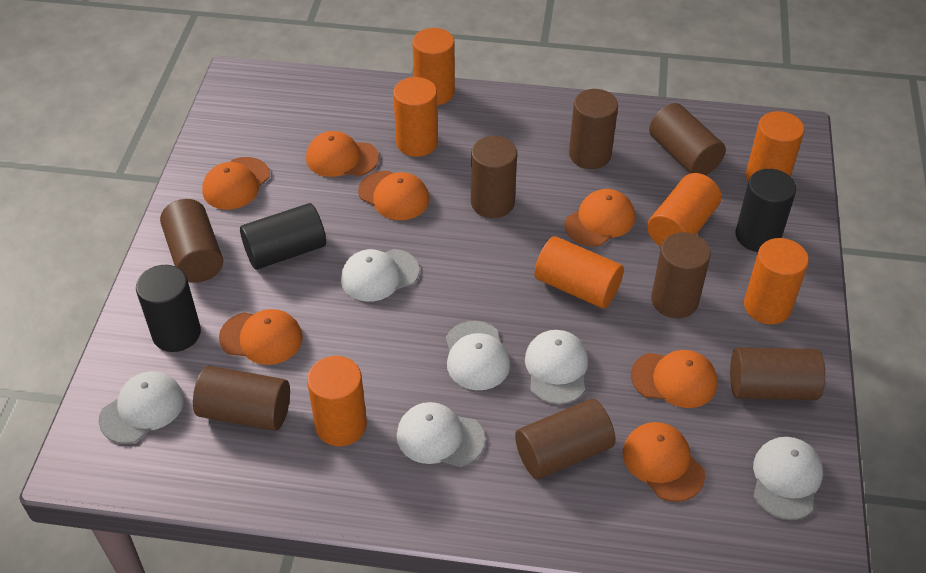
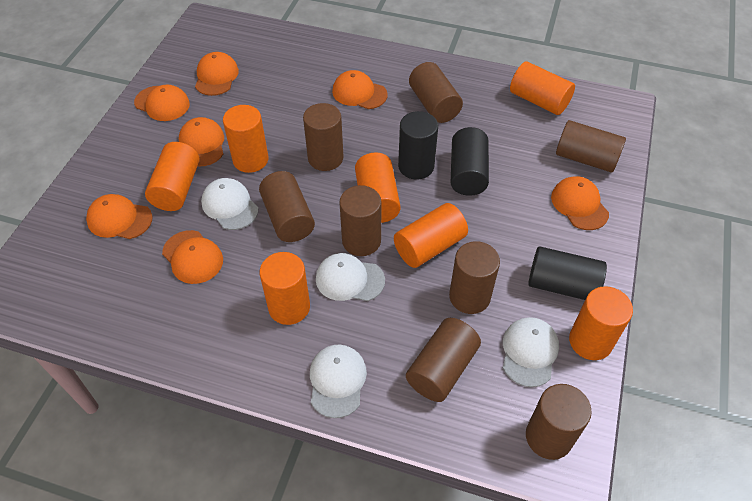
white cap: 6 -> 4

